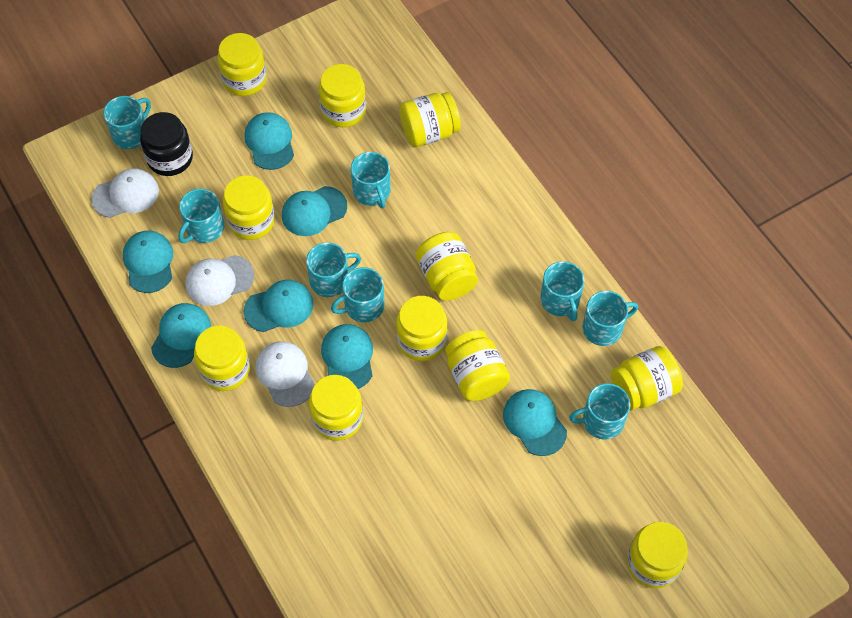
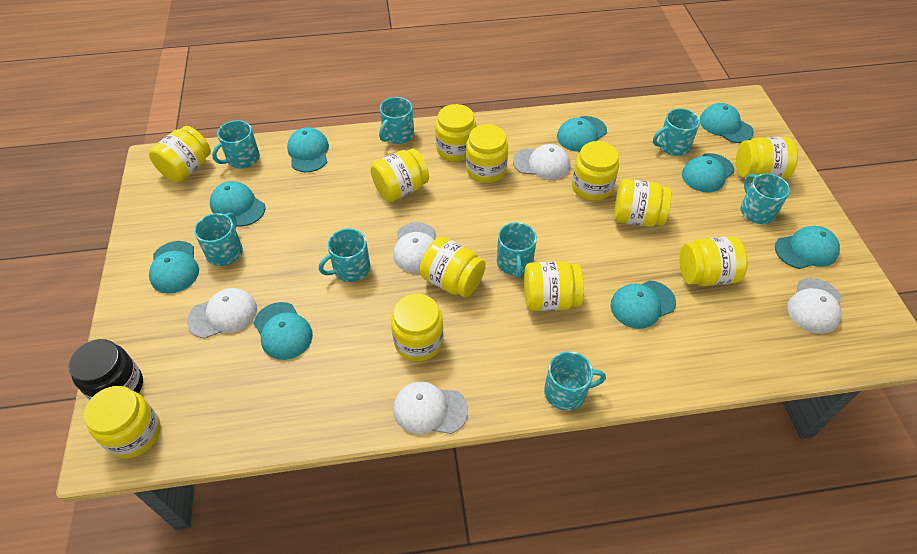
turquoise cap: 7 -> 9
white cap: 3 -> 5
yellow jar: 11 -> 12

